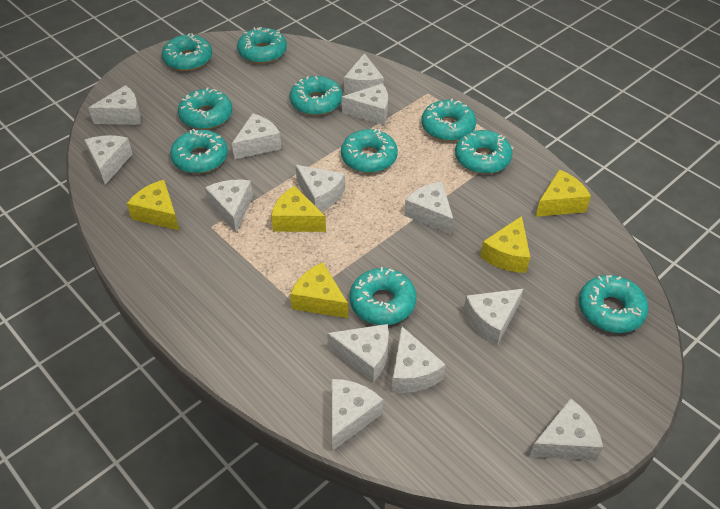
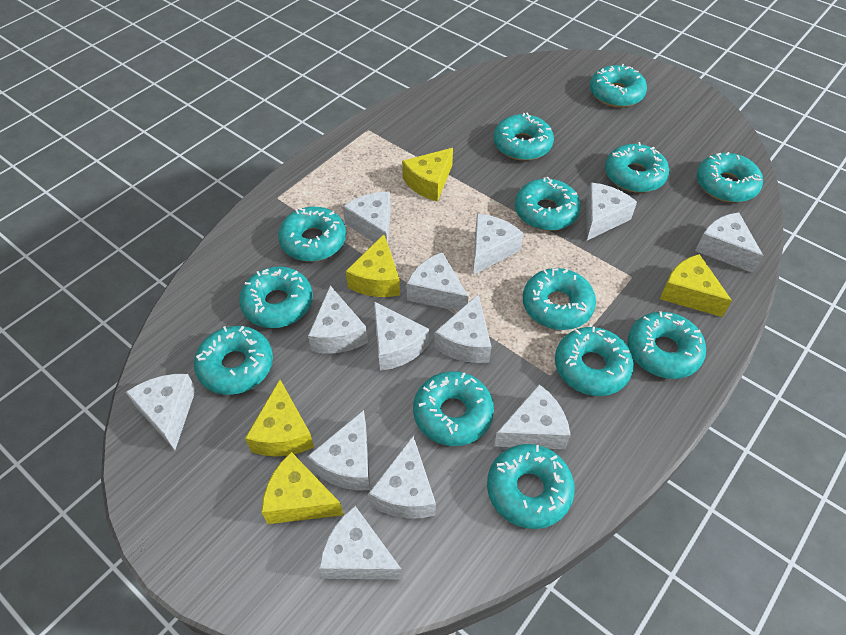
turquoise donut: 10 -> 13

